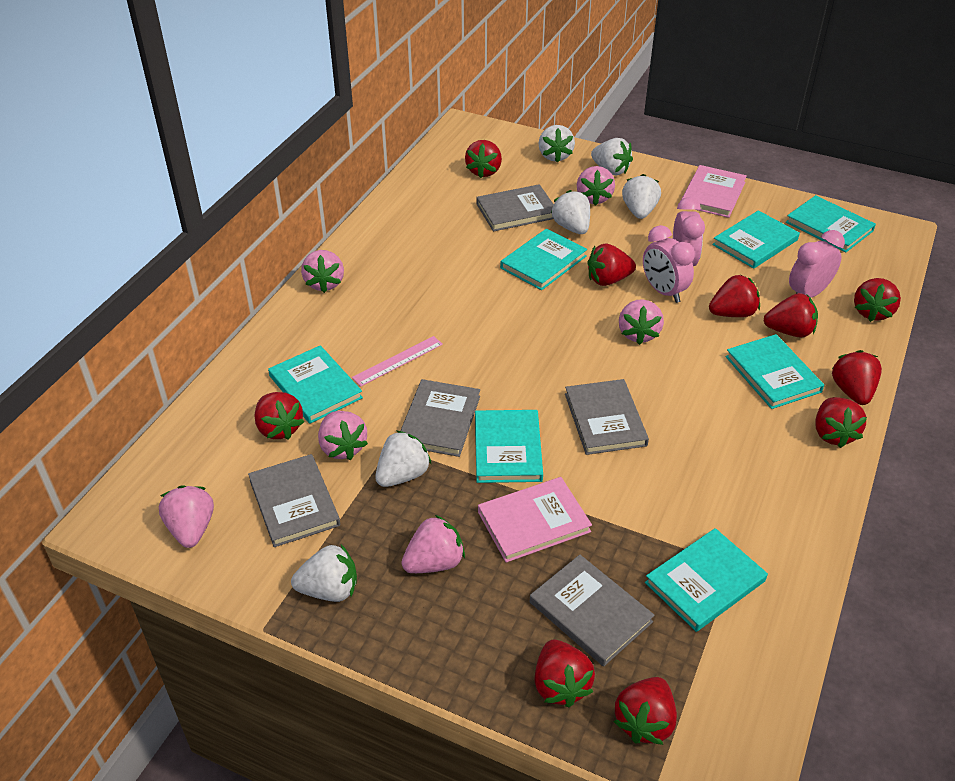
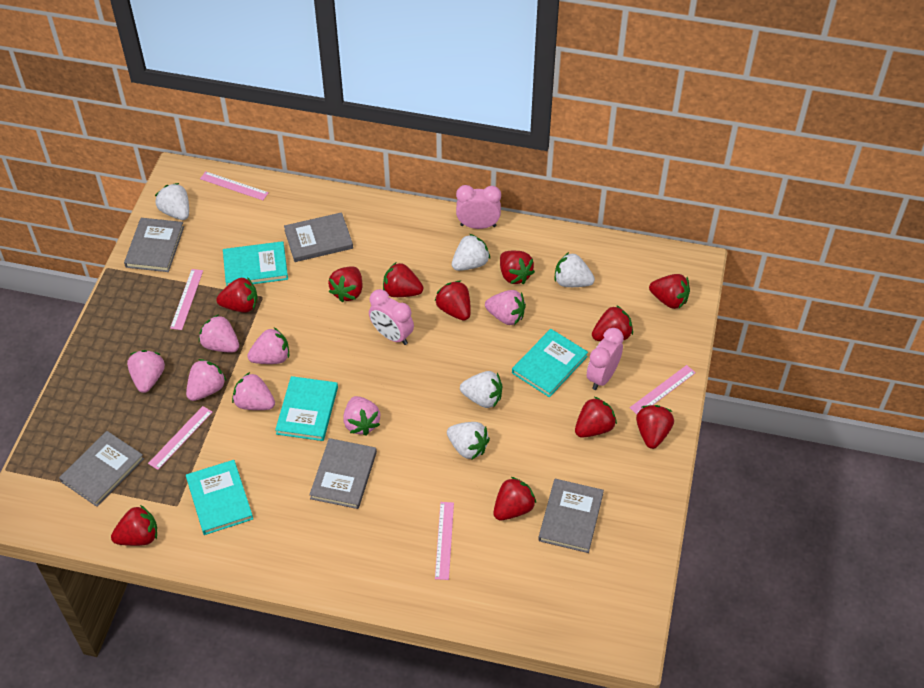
pink book: 2 -> 0
pink ruler: 1 -> 5
pink strawberry: 6 -> 7
red strawberry: 10 -> 11
turquoise book: 7 -> 4
white strawberry: 6 -> 5

